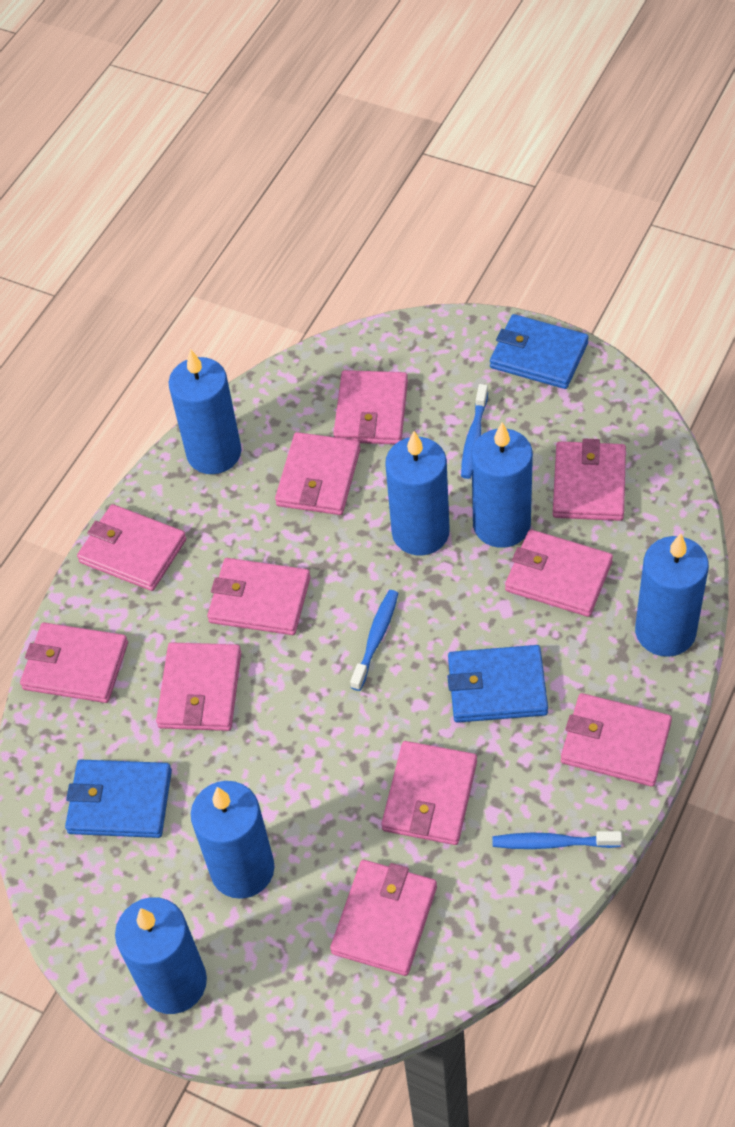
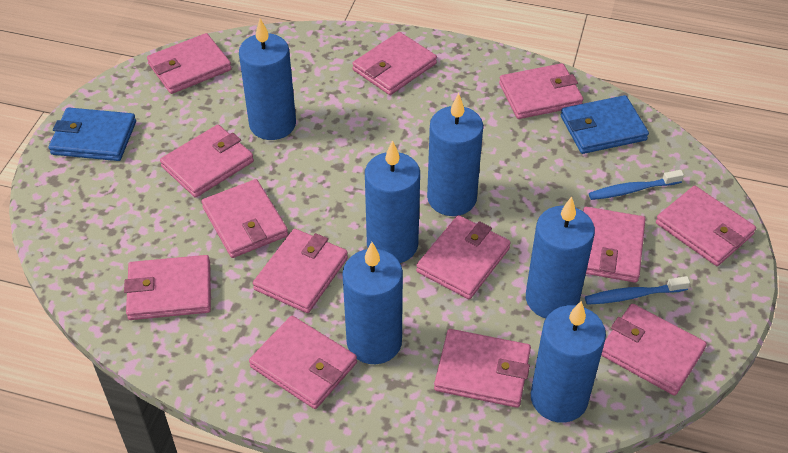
blue toothbrush: 3 -> 2
blue wallet: 3 -> 2
pink wallet: 11 -> 13

